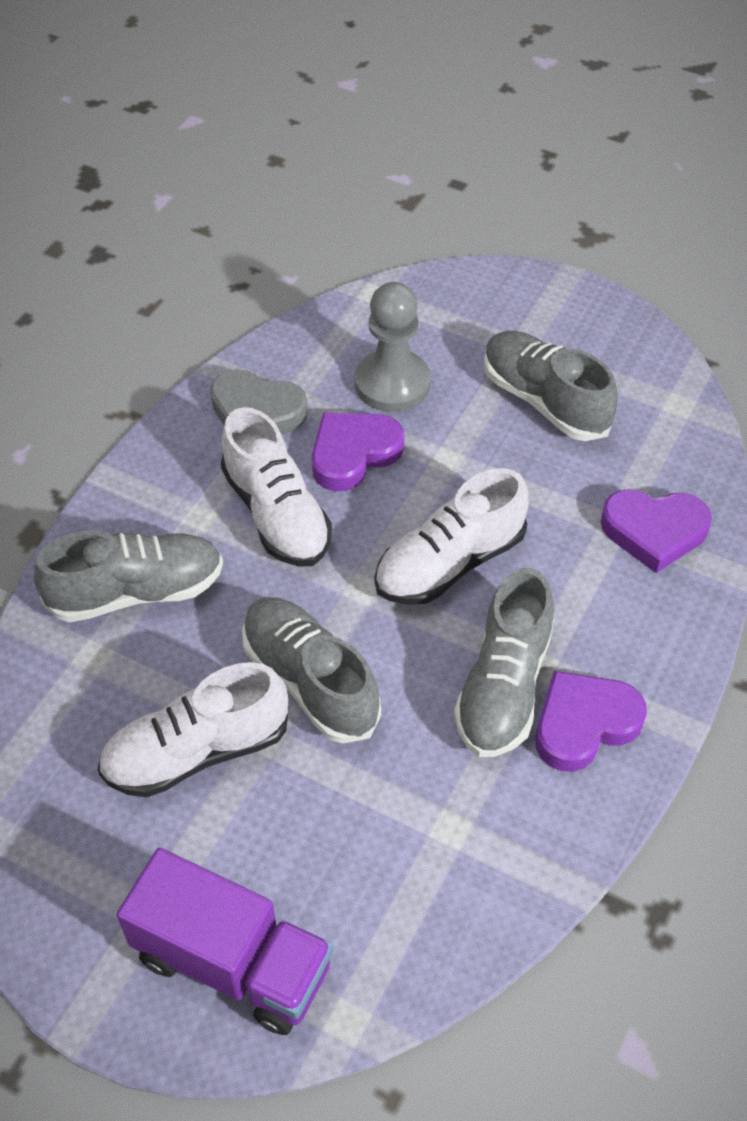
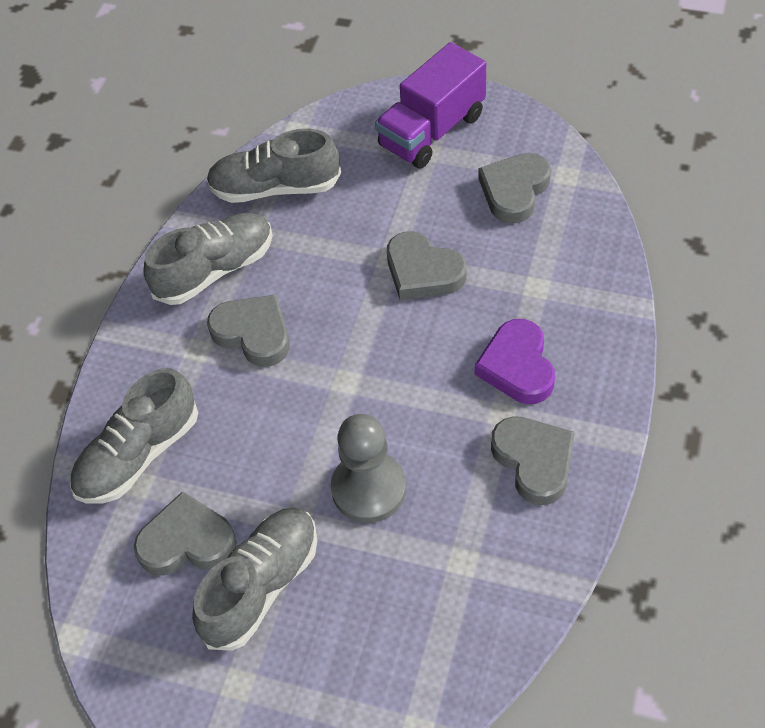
grey heart: 1 -> 5
purple heart: 3 -> 1
white shoe: 3 -> 0

